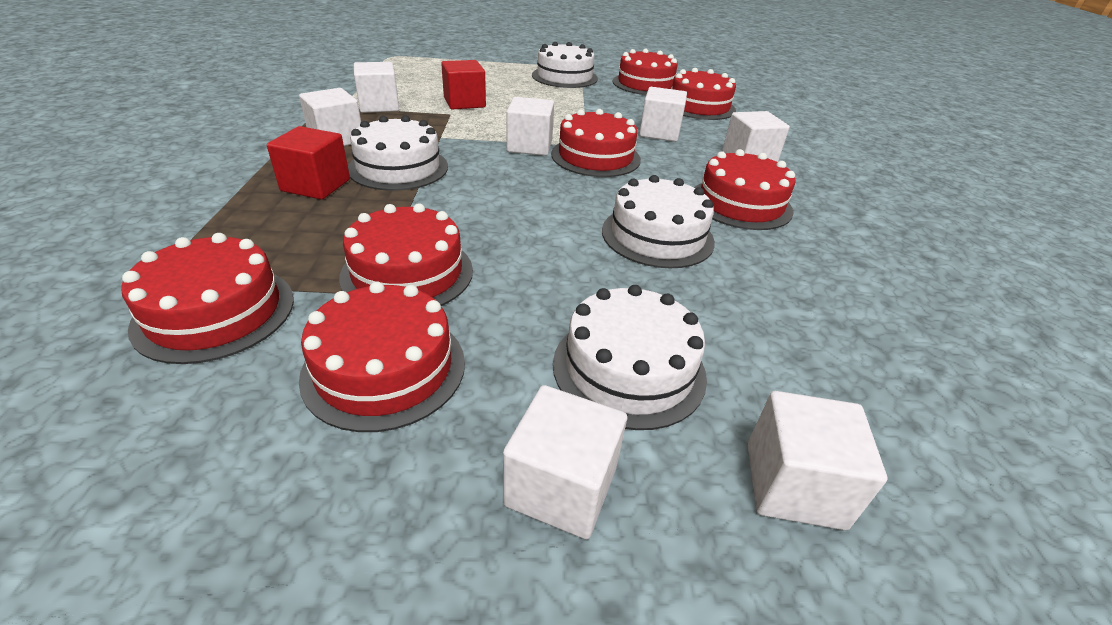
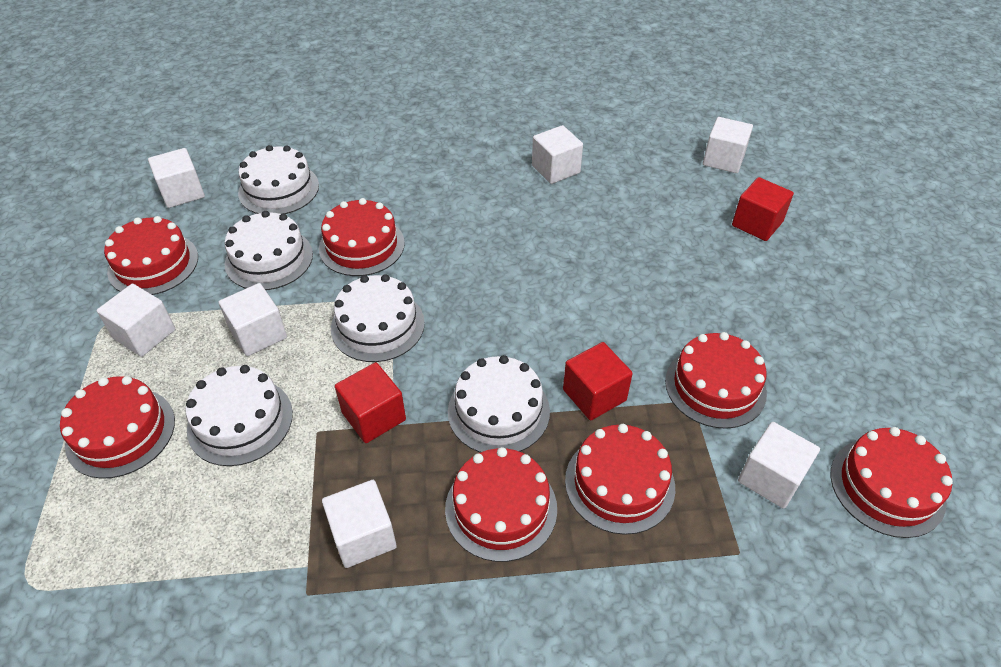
red cube: 2 -> 3
white cake: 4 -> 5

